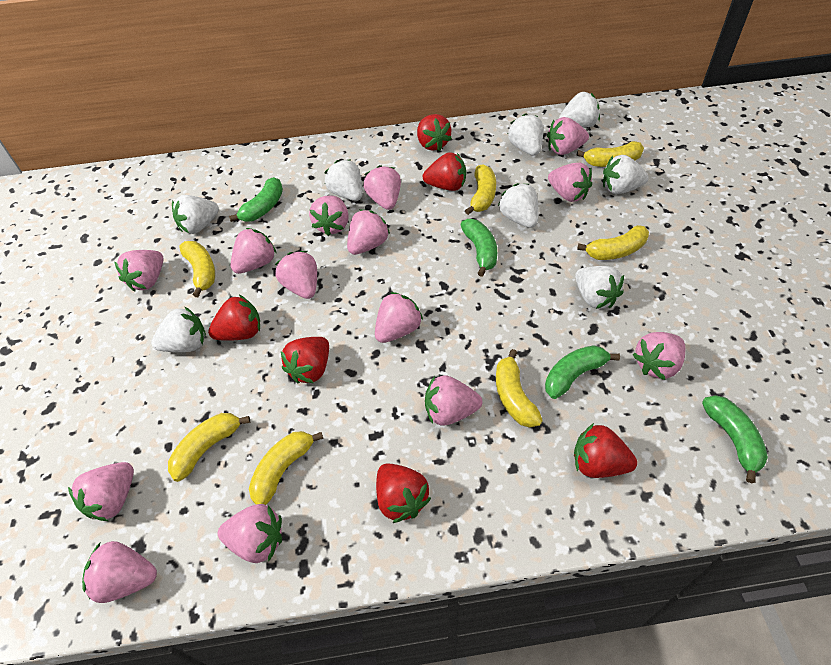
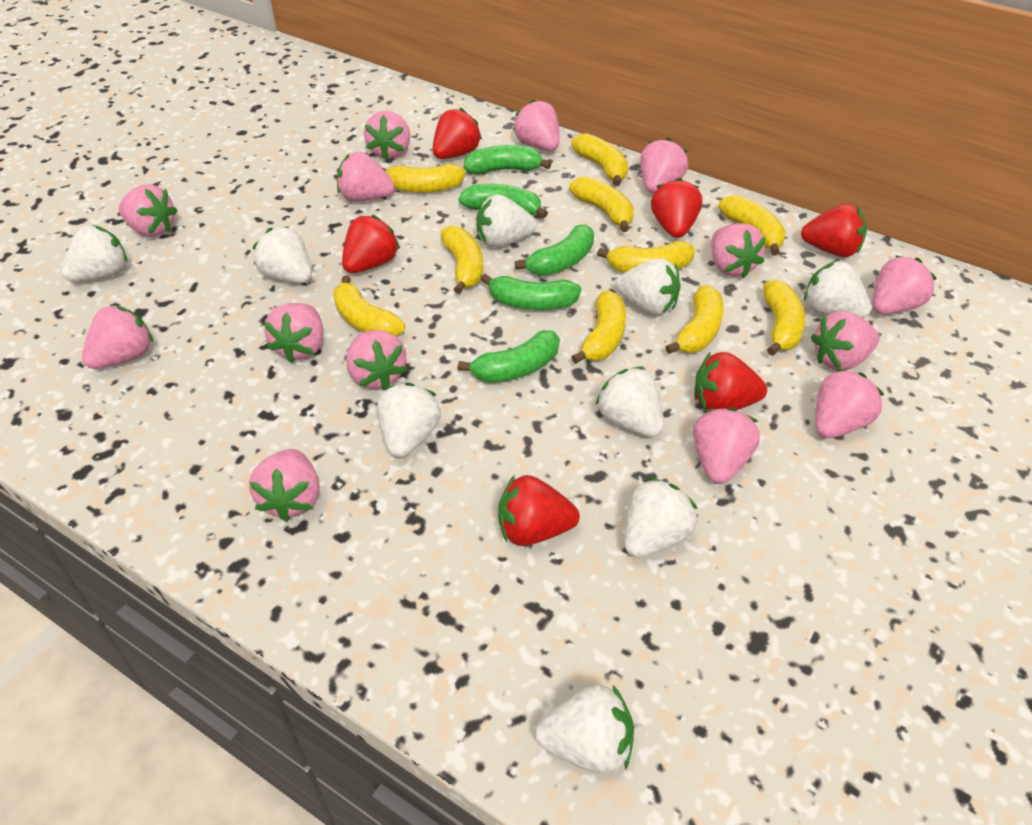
green banana: 4 -> 5
white strawberry: 8 -> 9
yellow banana: 7 -> 10

